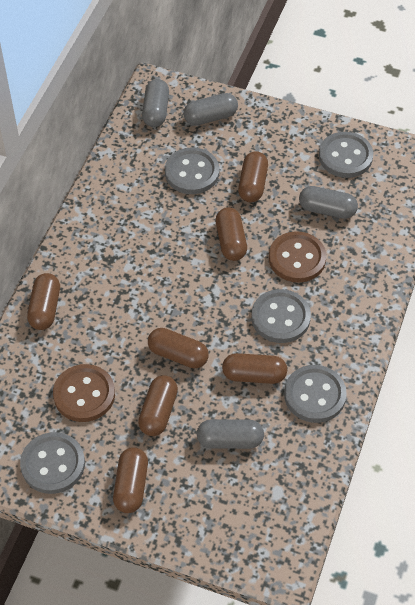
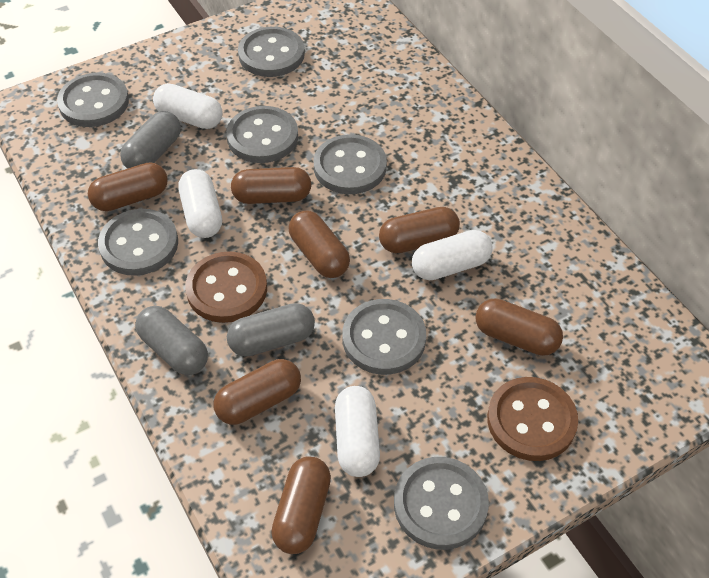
grey button: 5 -> 7
grey capsule: 4 -> 3
white capsule: 0 -> 4

